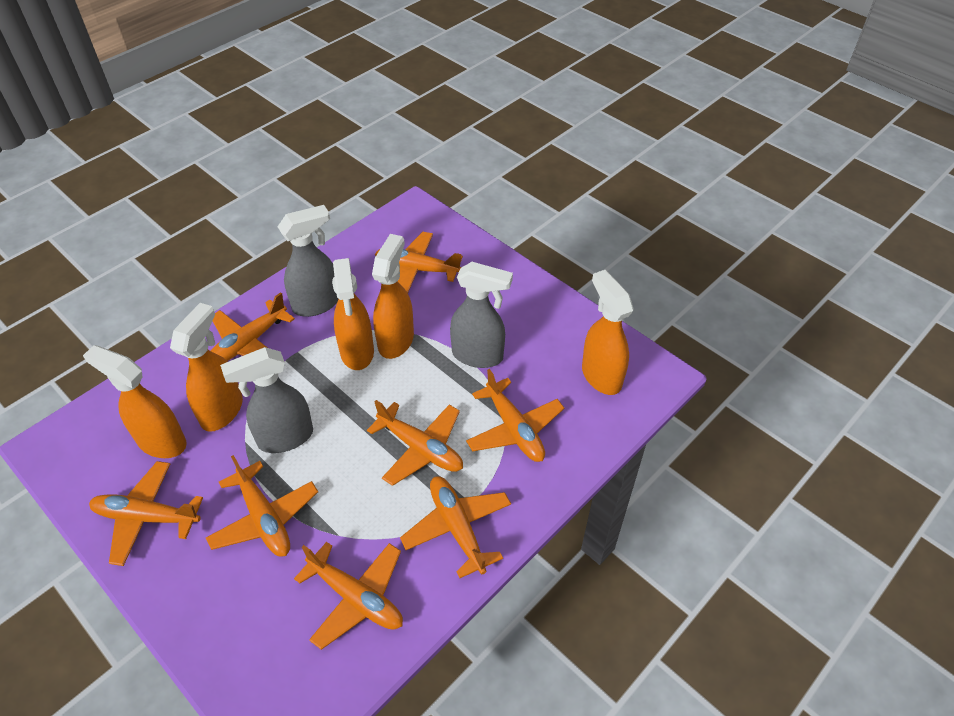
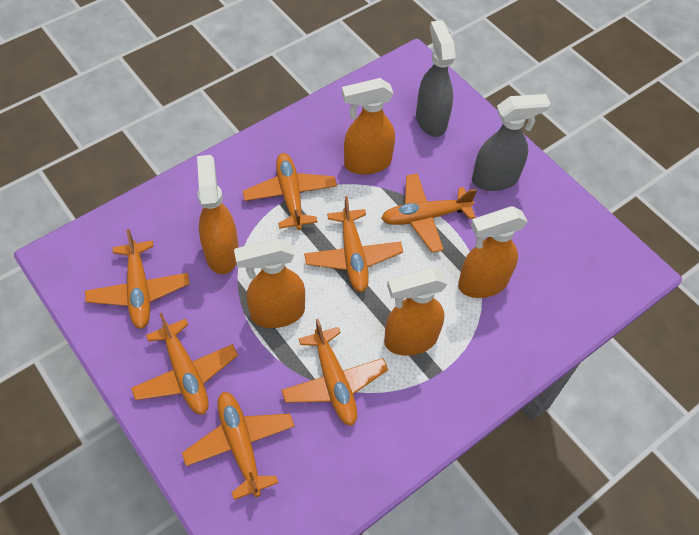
grey spray bottle: 3 -> 2
orange plane: 8 -> 7

